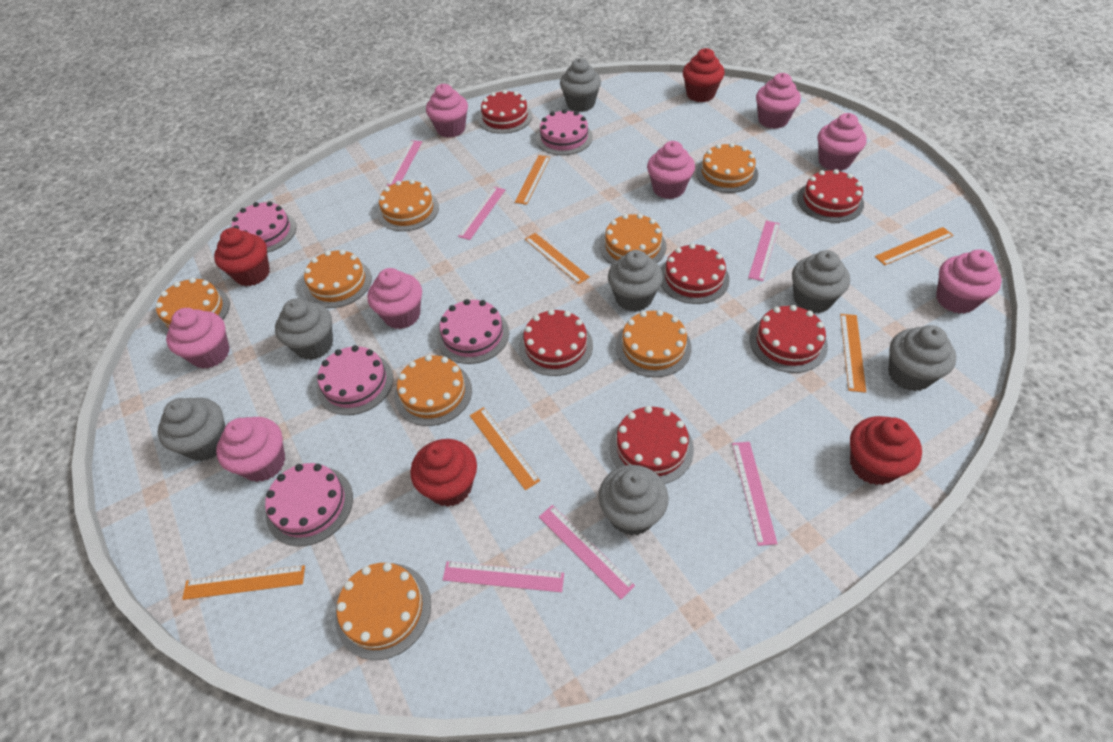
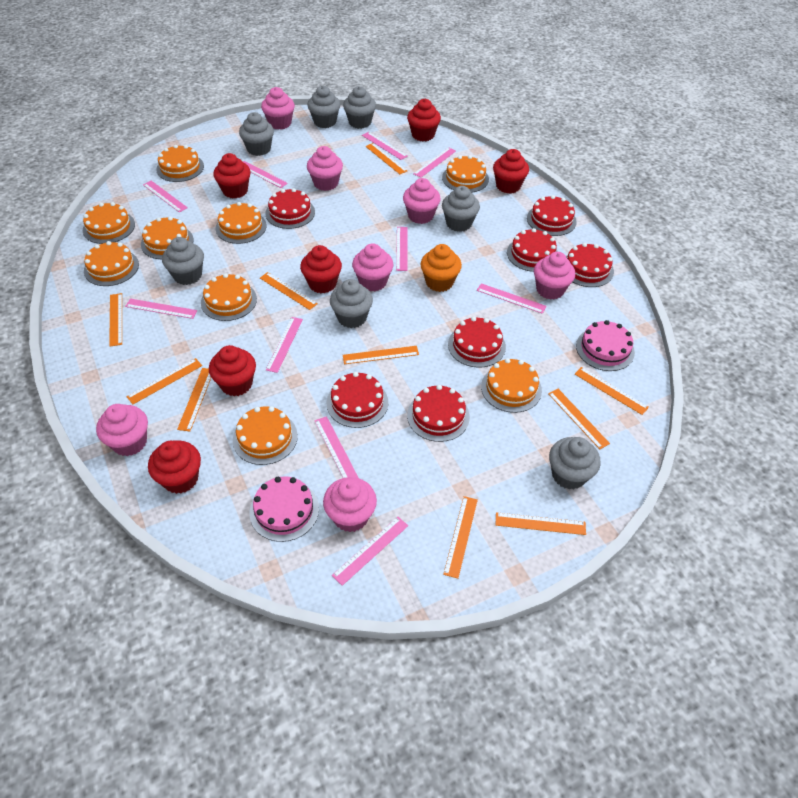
orange cake: 8 -> 9
orange cupcake: 0 -> 1
orange ruler: 6 -> 10
pink cake: 5 -> 2
pink cupcake: 8 -> 7
pink ruler: 6 -> 10
red cake: 6 -> 7
red cupcake: 4 -> 6

